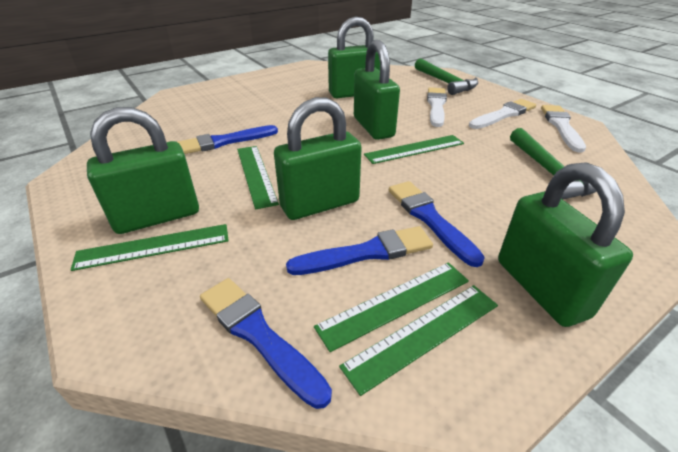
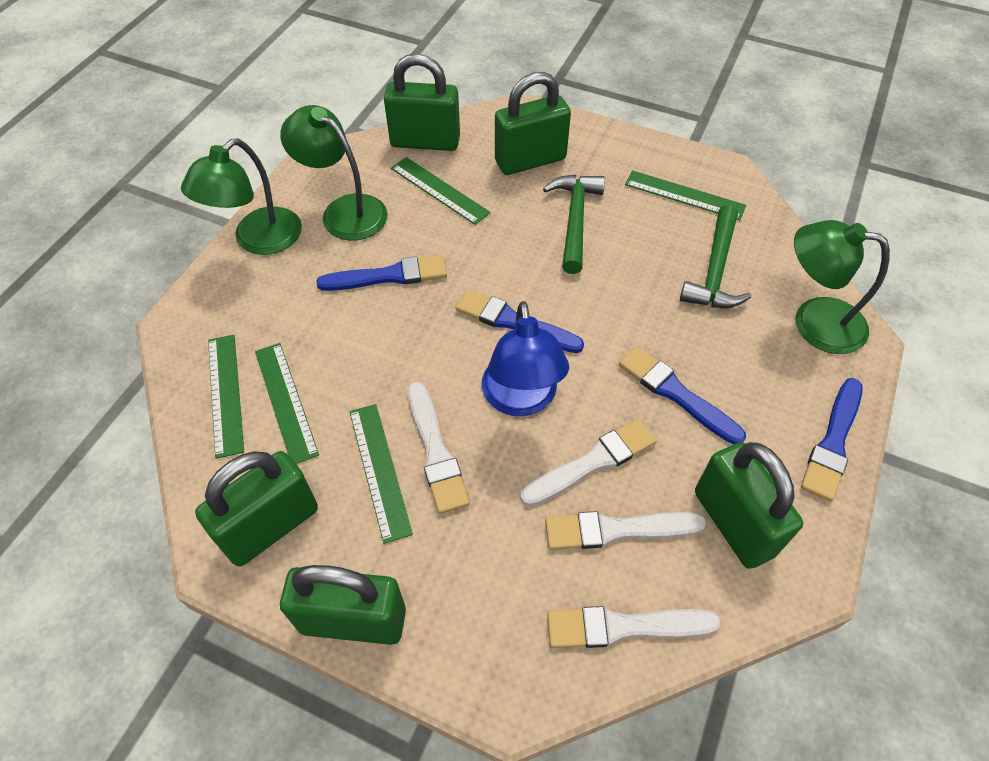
blue lamp: 0 -> 1
green lamp: 0 -> 3
white brush: 3 -> 4

